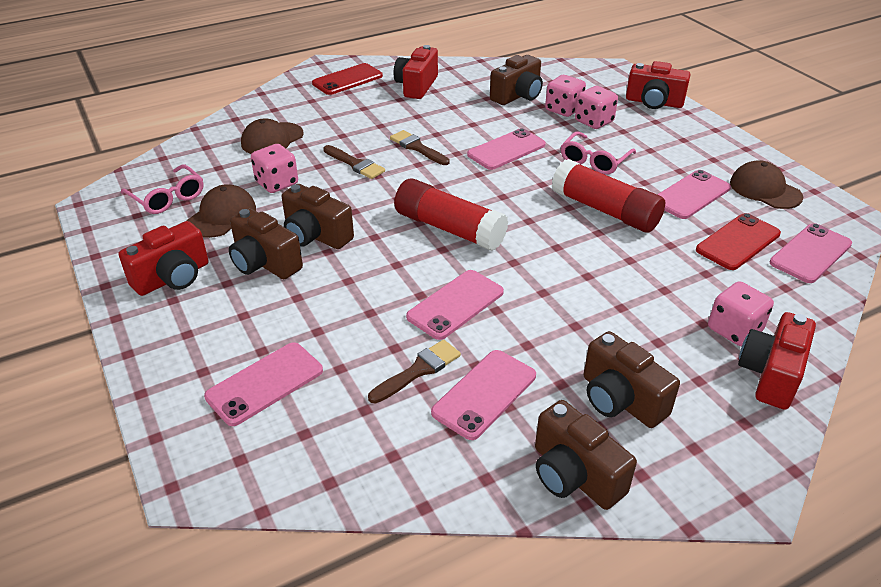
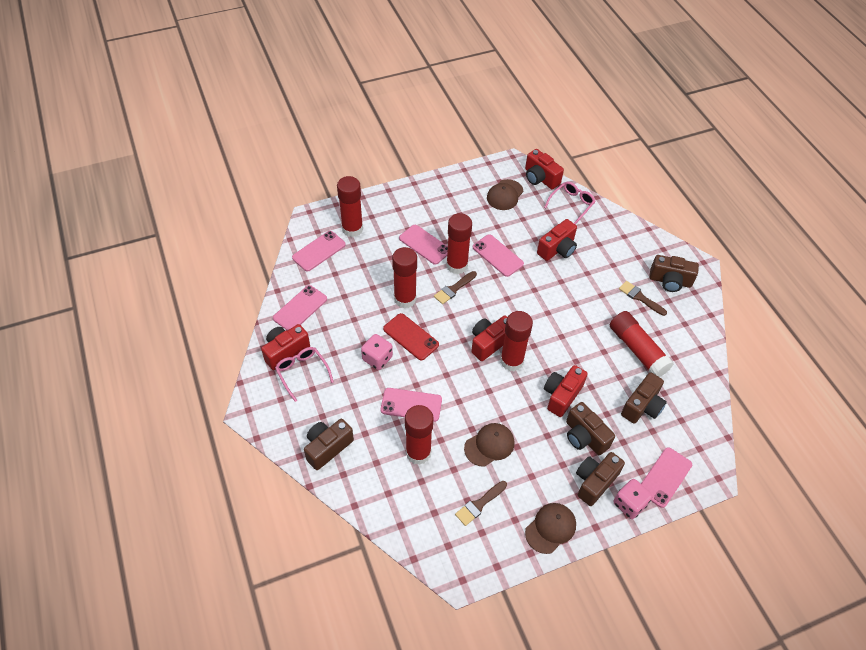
pink dice: 4 -> 2
red camera: 4 -> 5
red glue stick: 2 -> 6
red phone: 2 -> 1

